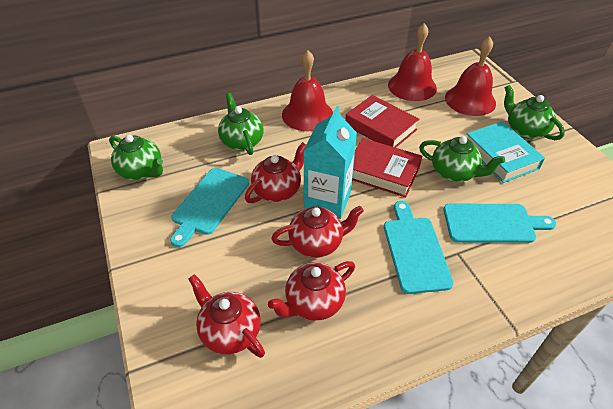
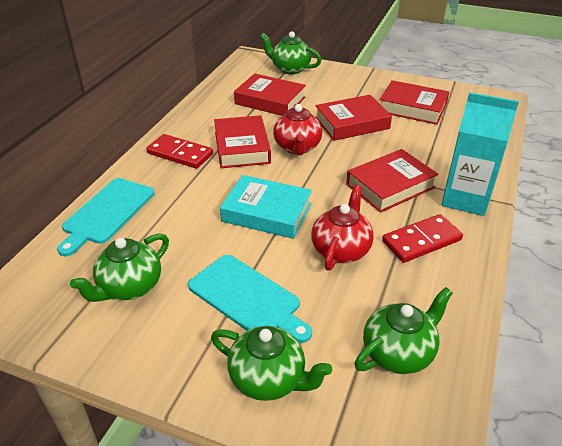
red bell: 3 -> 0
red book: 2 -> 5
red domino: 0 -> 2
red teapot: 4 -> 2
turquoise cutting board: 3 -> 2

